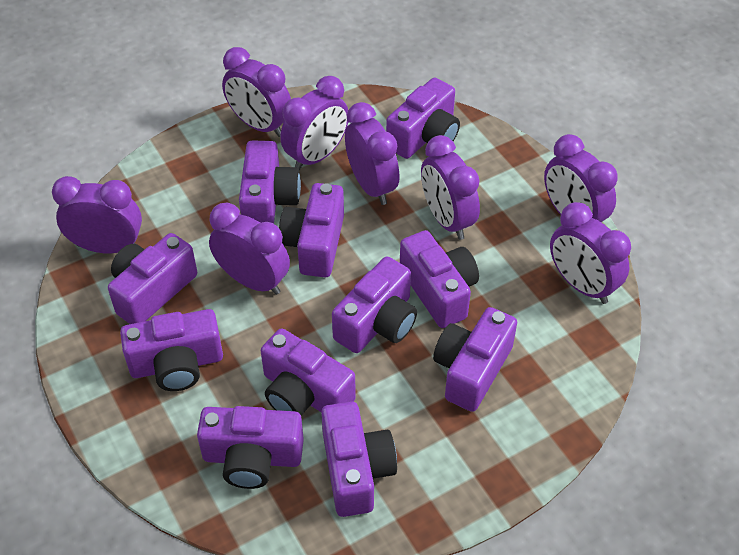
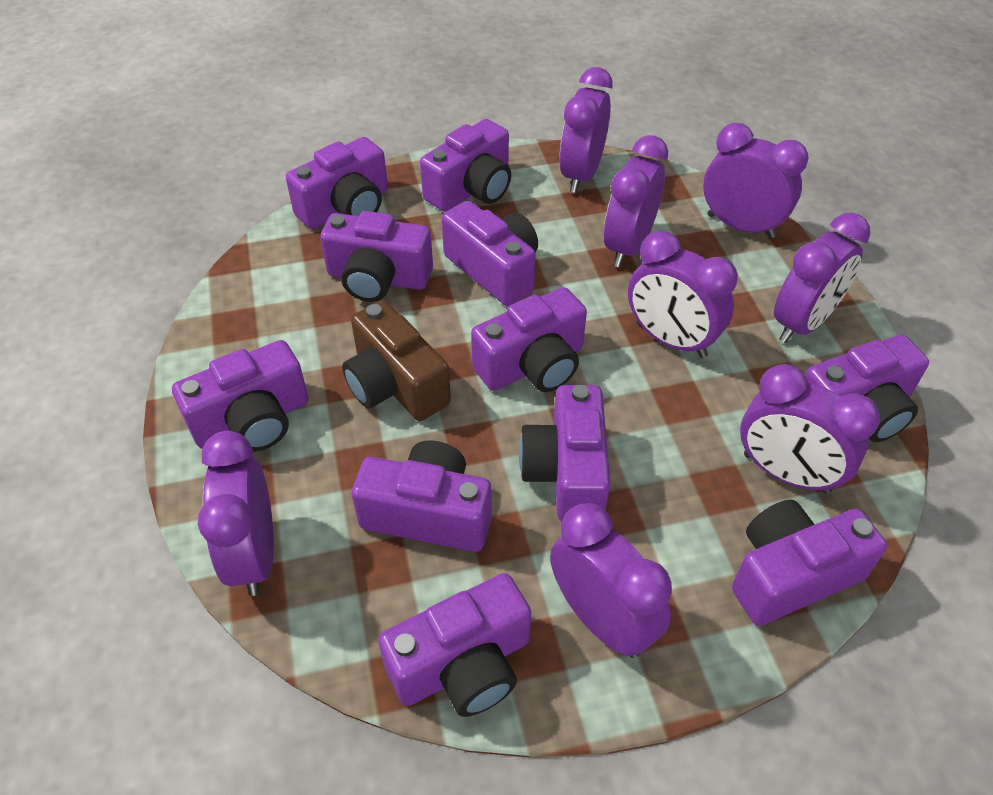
brown camera: 0 -> 1

